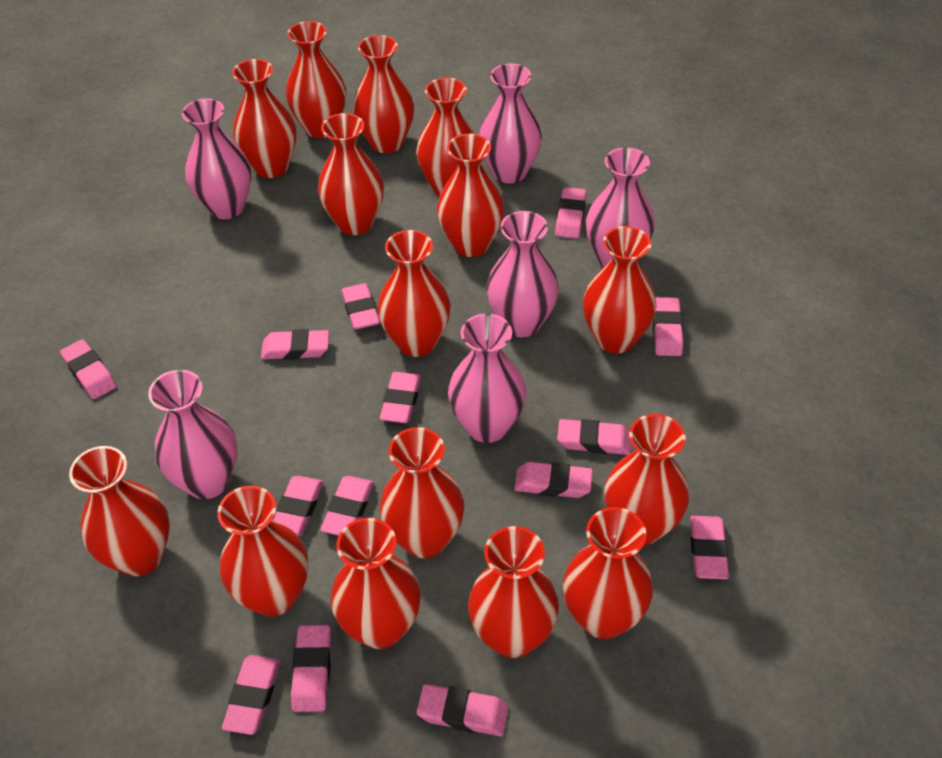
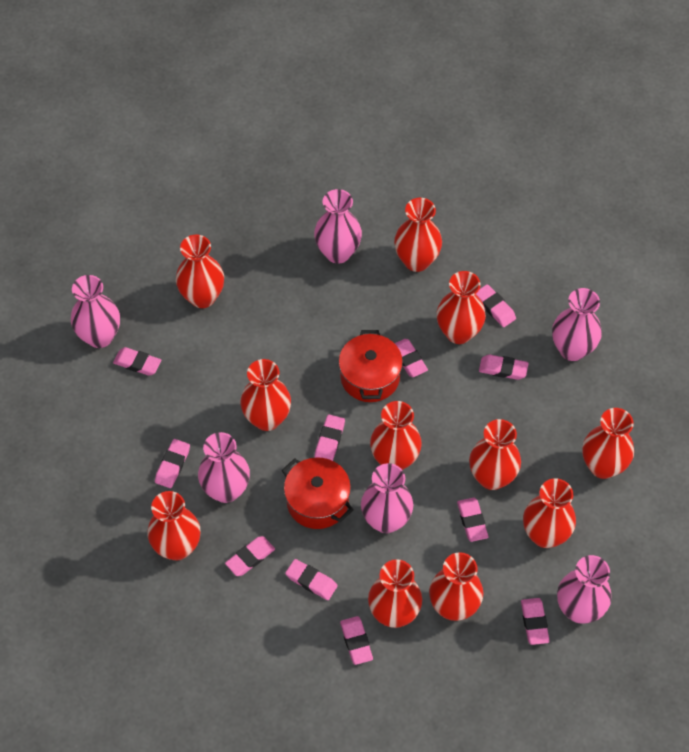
pink eraser: 14 -> 11
red pot: 0 -> 2
red vase: 15 -> 11

